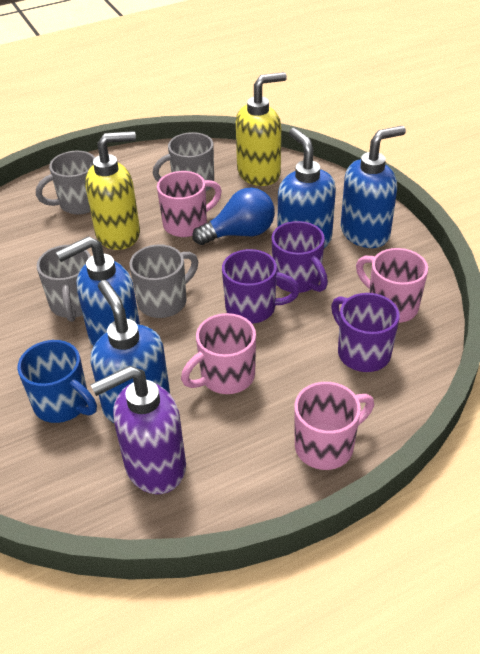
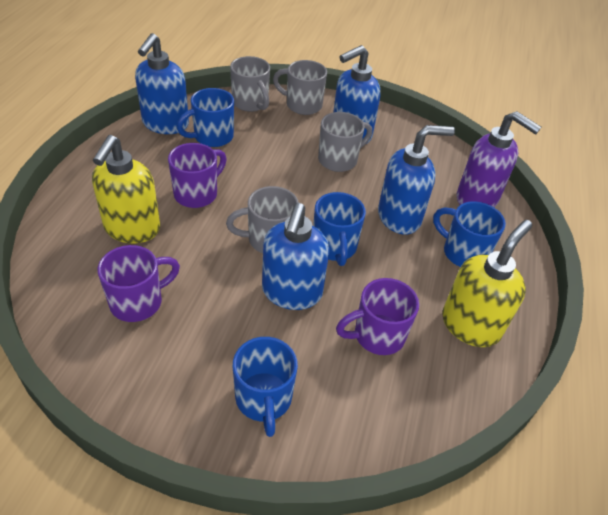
blue light bulb: 1 -> 0
blue mug: 1 -> 4
pink mug: 4 -> 0

